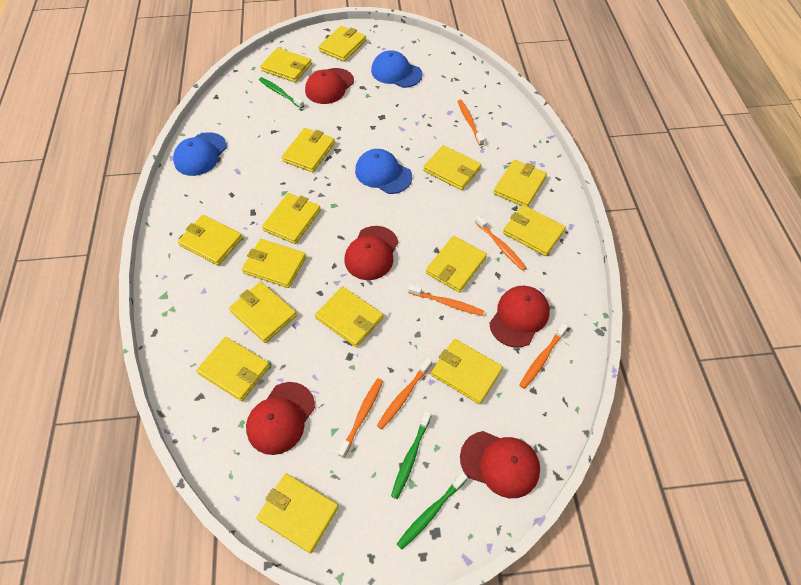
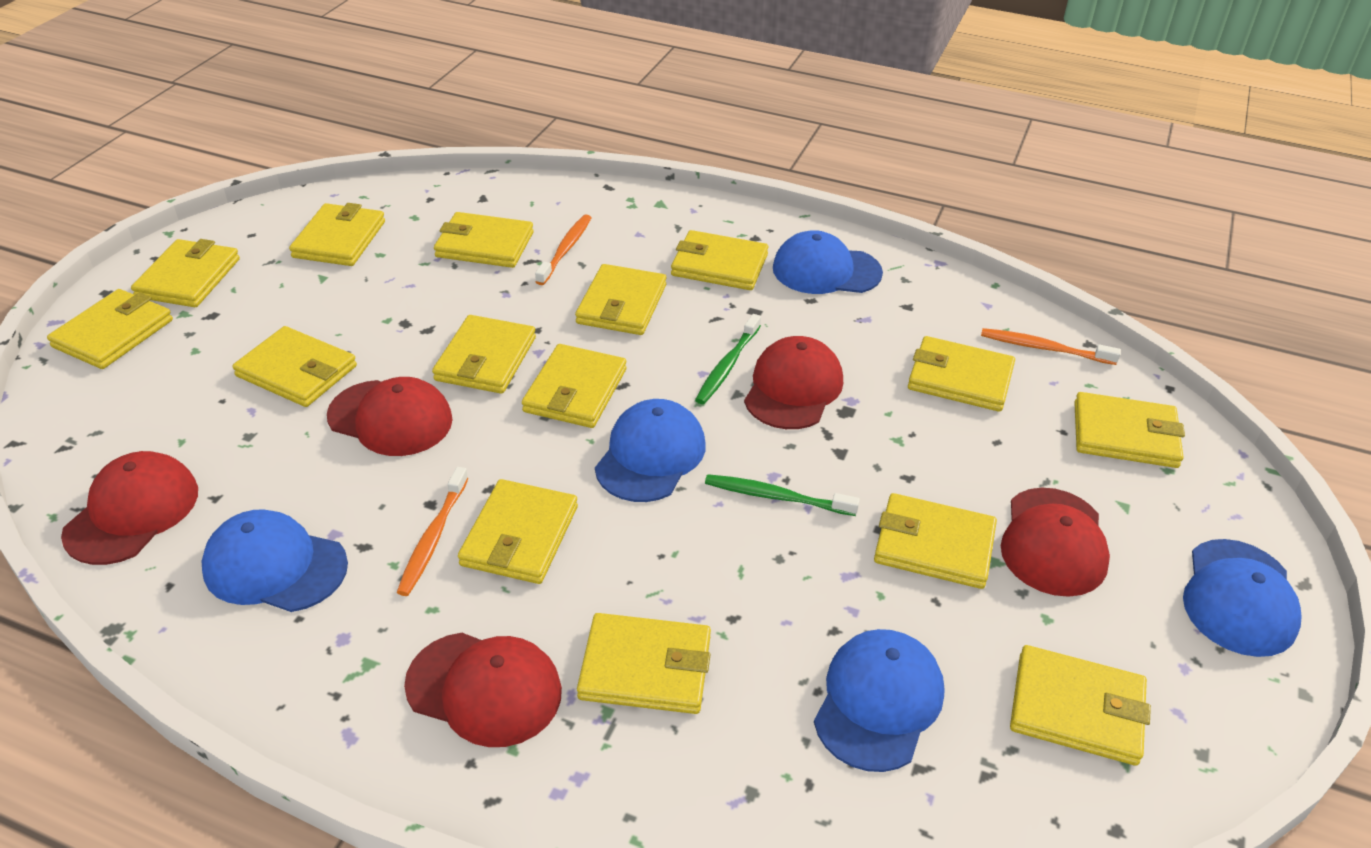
blue cap: 3 -> 5
green toothbrush: 3 -> 2
orange toothbrush: 6 -> 3

